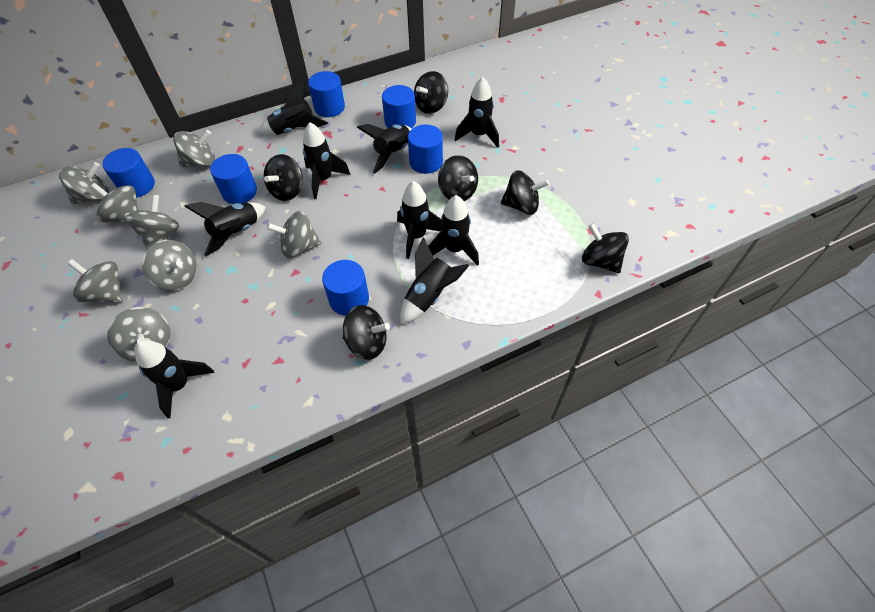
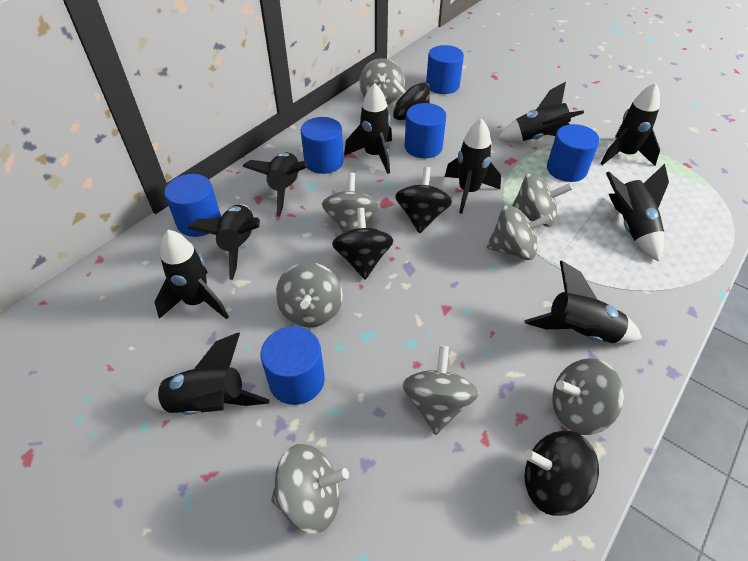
black rocket: 9 -> 10
black spinning top: 6 -> 4

